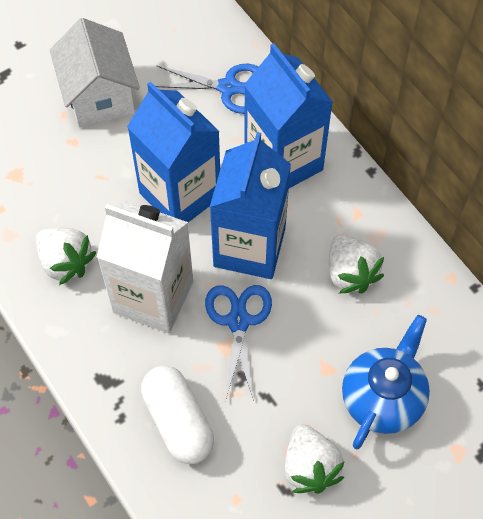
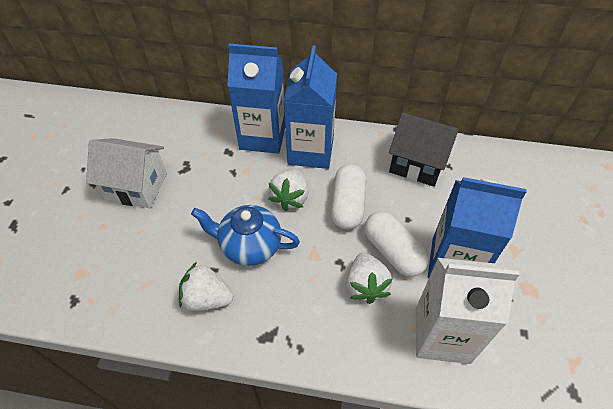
black house: 0 -> 1
blue scissors: 2 -> 0
white capsule: 1 -> 2

